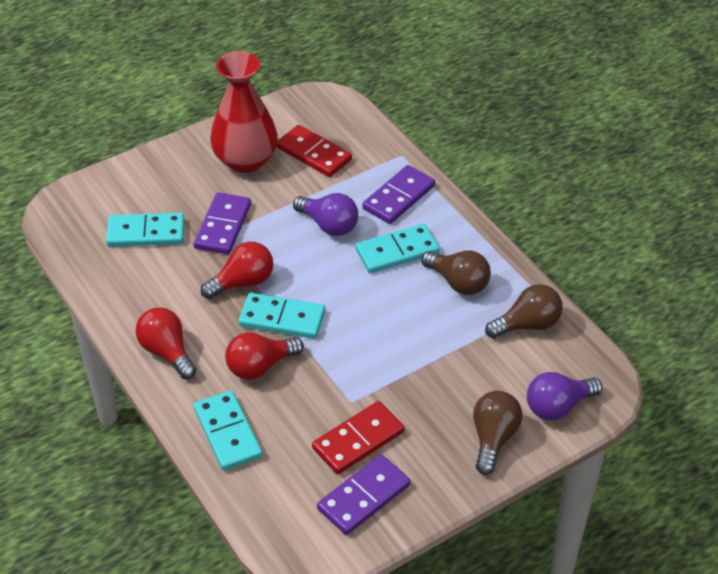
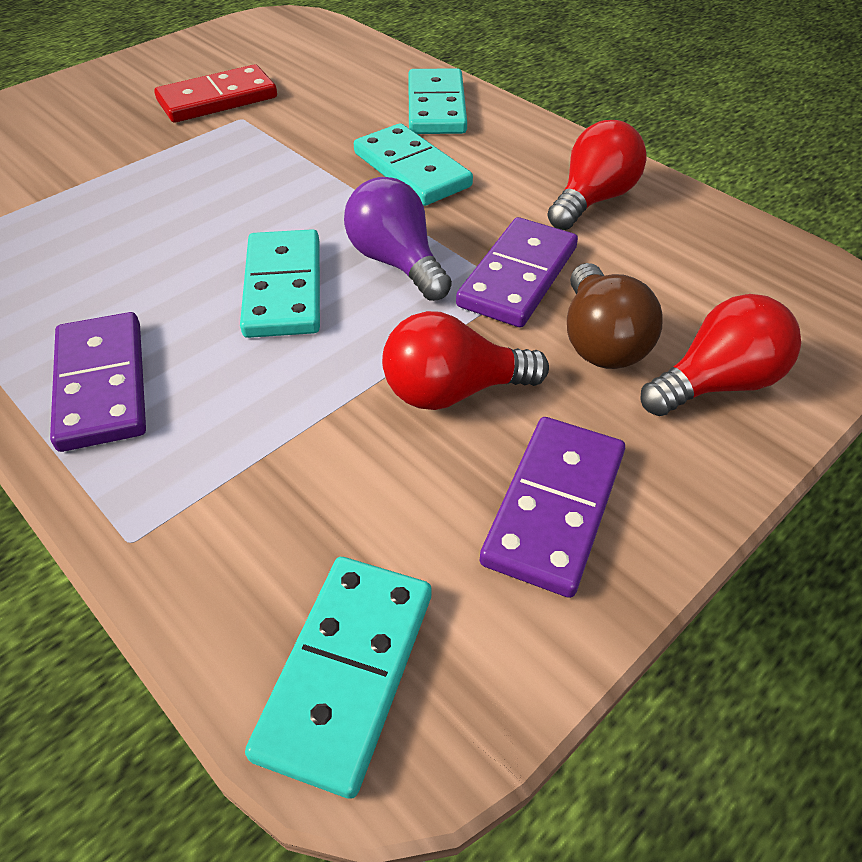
brown light bulb: 3 -> 1
purple light bulb: 2 -> 1
red domino: 2 -> 1
red vase: 1 -> 0

